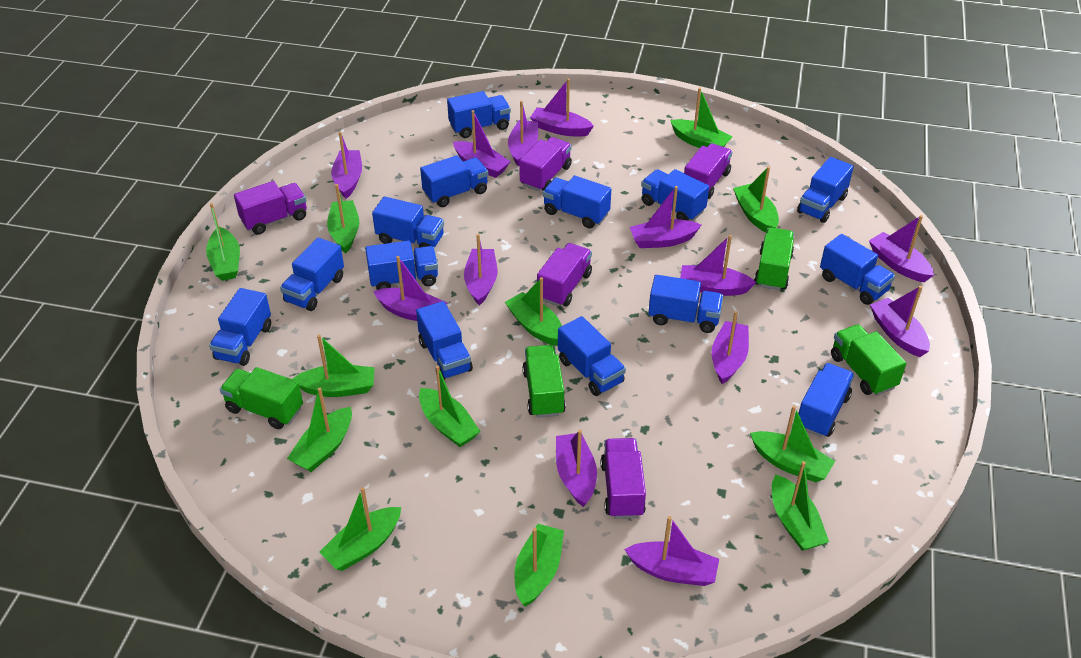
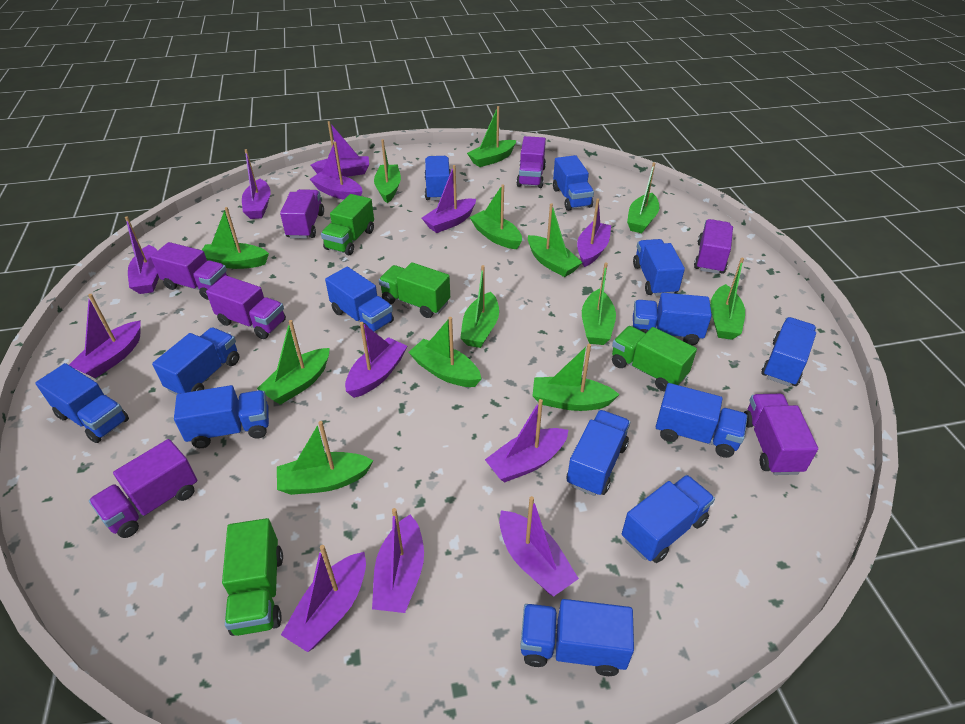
blue truck: 14 -> 13
green boat: 12 -> 13
purple boat: 13 -> 12
purple truck: 5 -> 7

